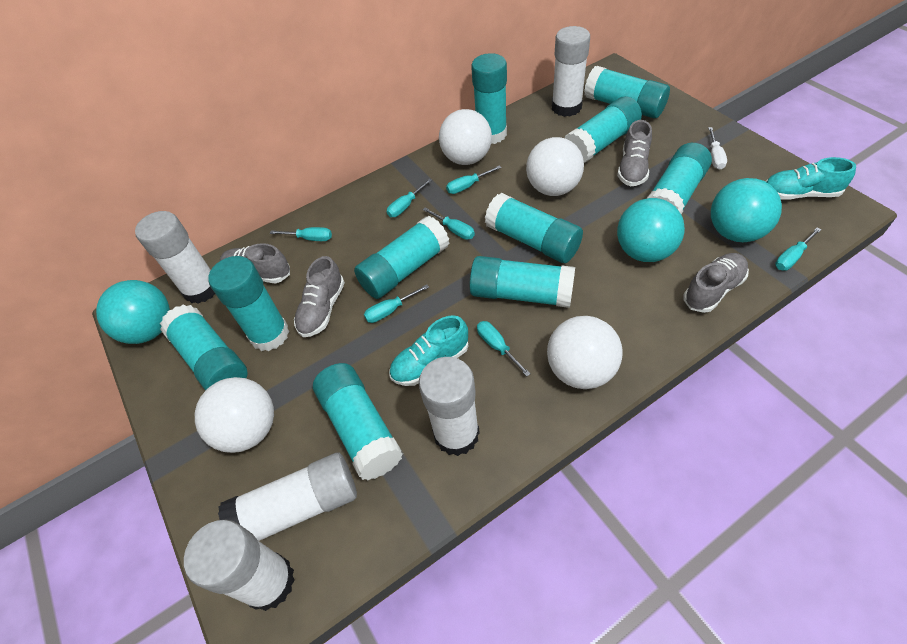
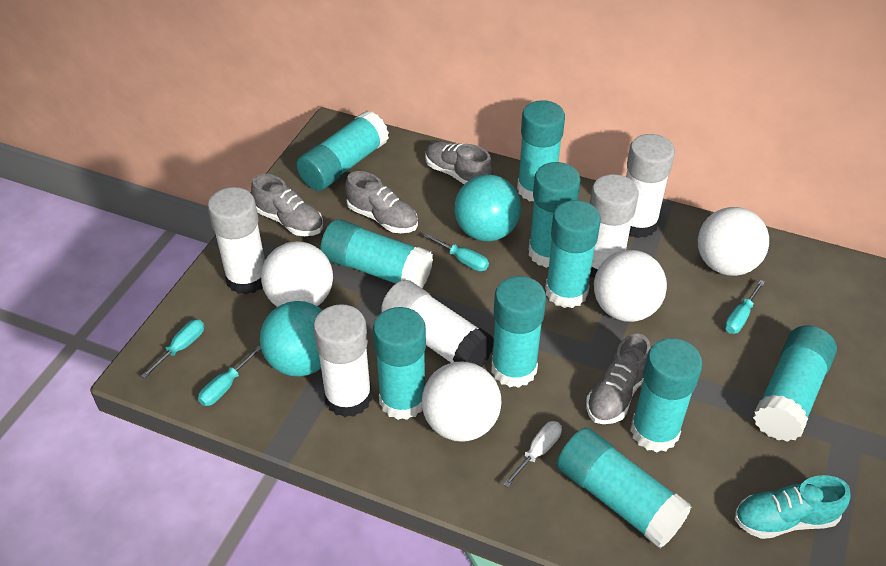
turquoise ball: 3 -> 2
turquoise screwdriver: 7 -> 4
turquoise shoe: 2 -> 1

